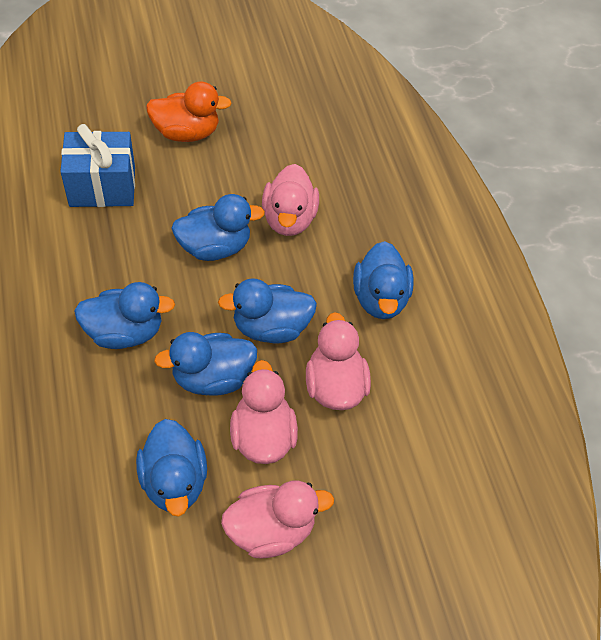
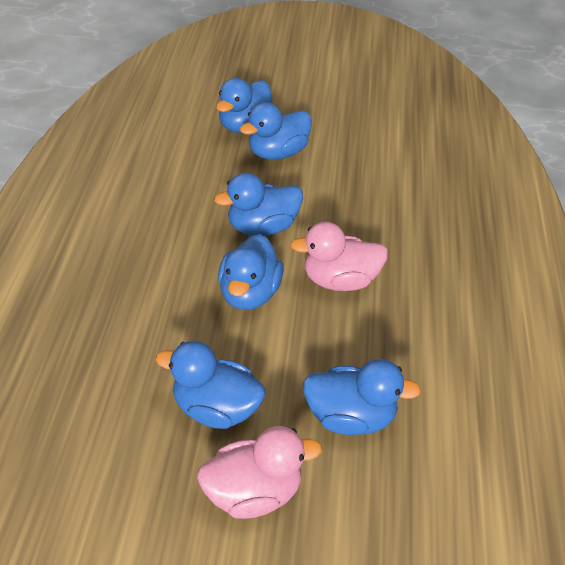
blue gift: 1 -> 0
orange duck: 1 -> 0
pink duck: 4 -> 2

